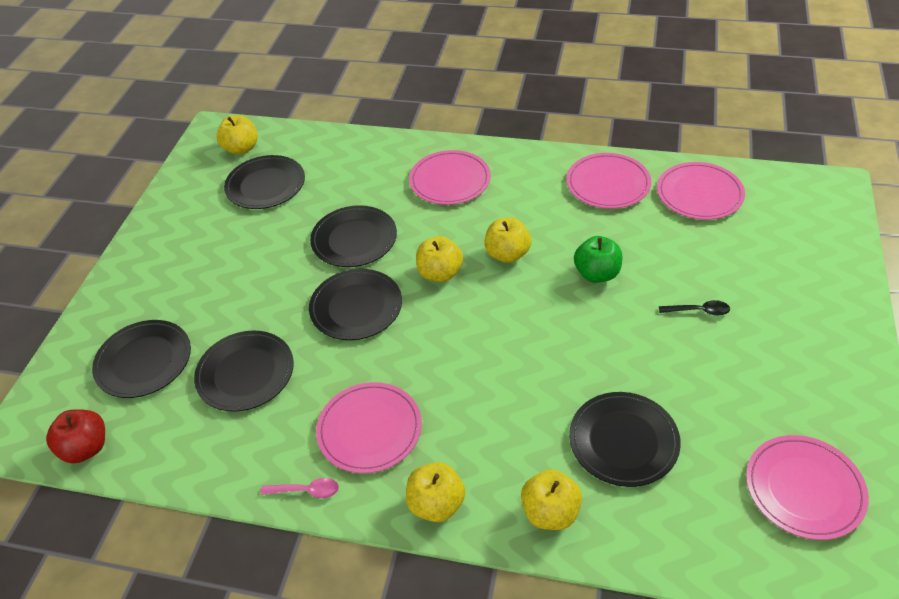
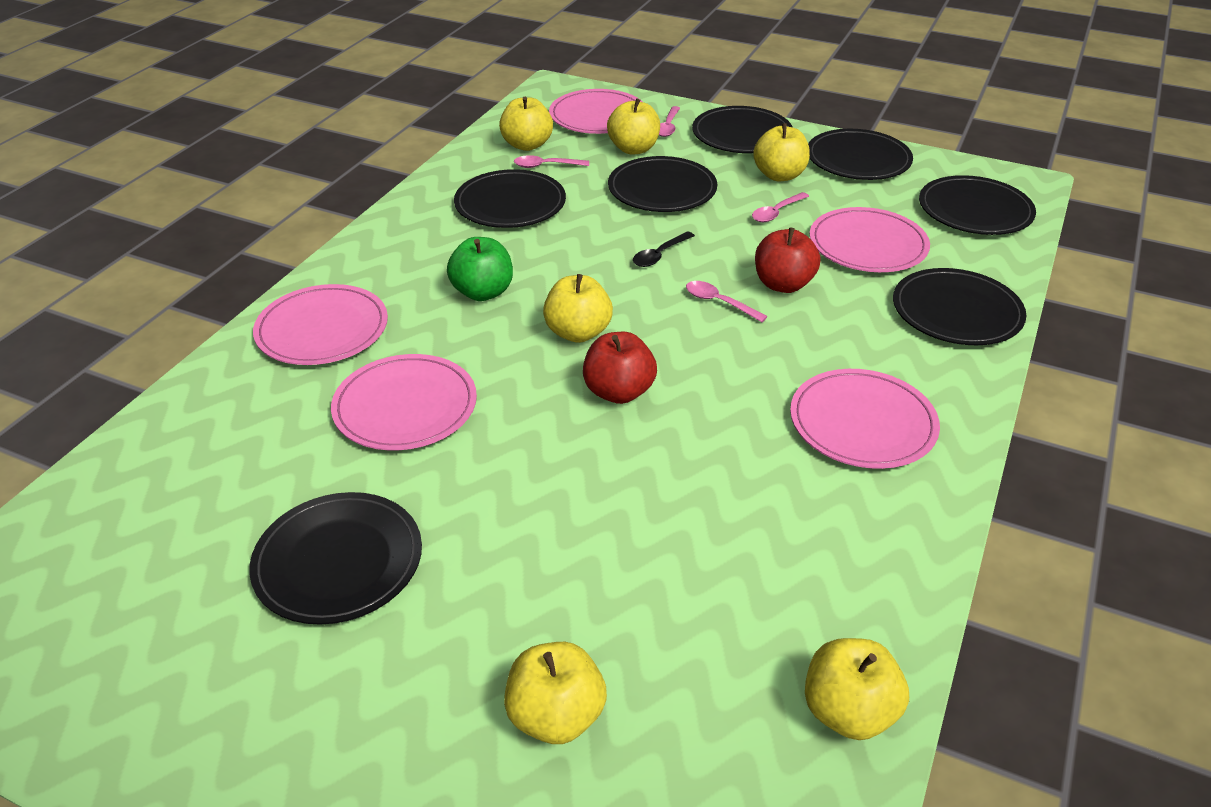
black plate: 6 -> 7
pink spoon: 1 -> 4
red apple: 1 -> 2
yellow apple: 5 -> 6

